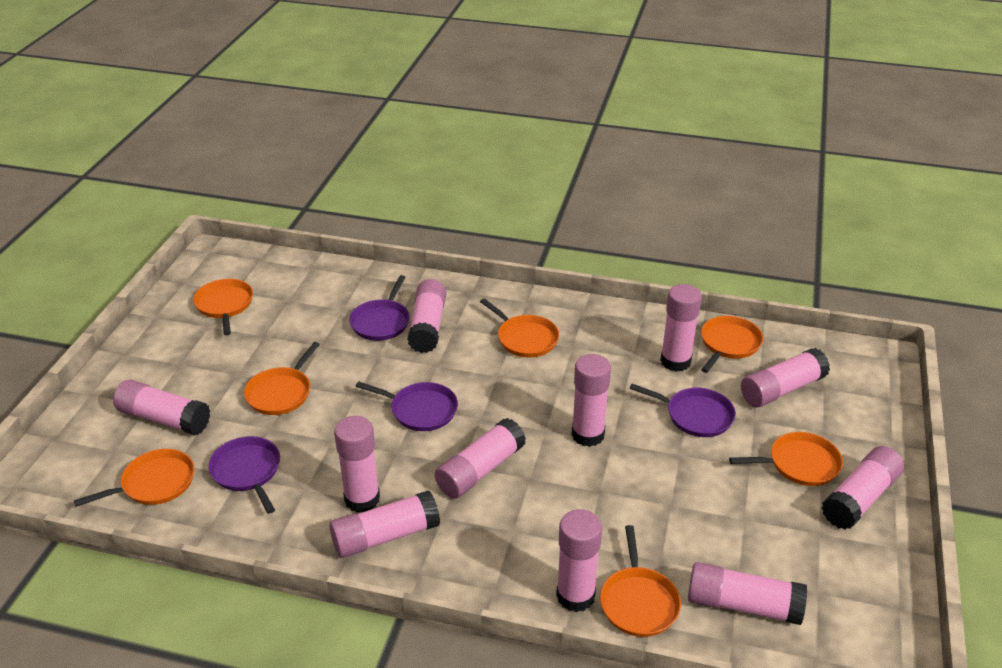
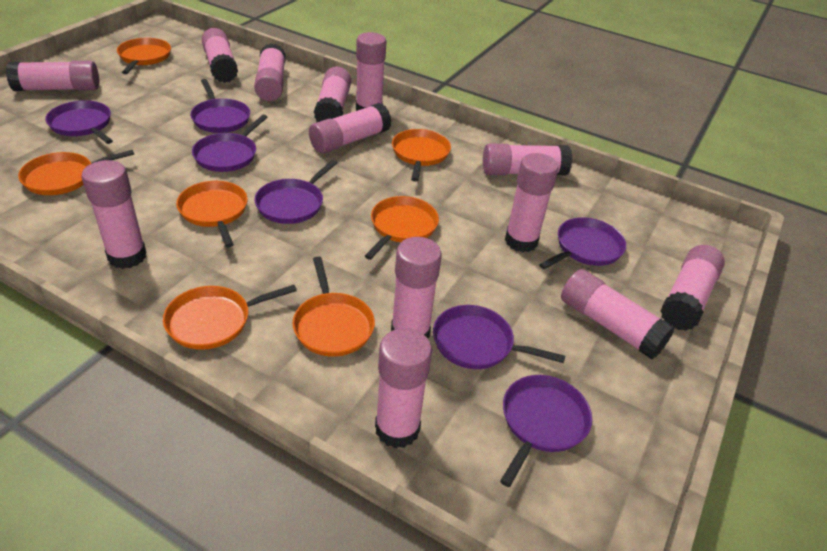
pink glue stick: 11 -> 13
purple pan: 4 -> 7

